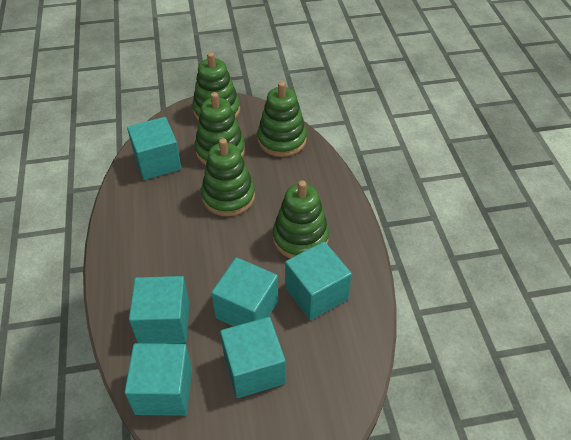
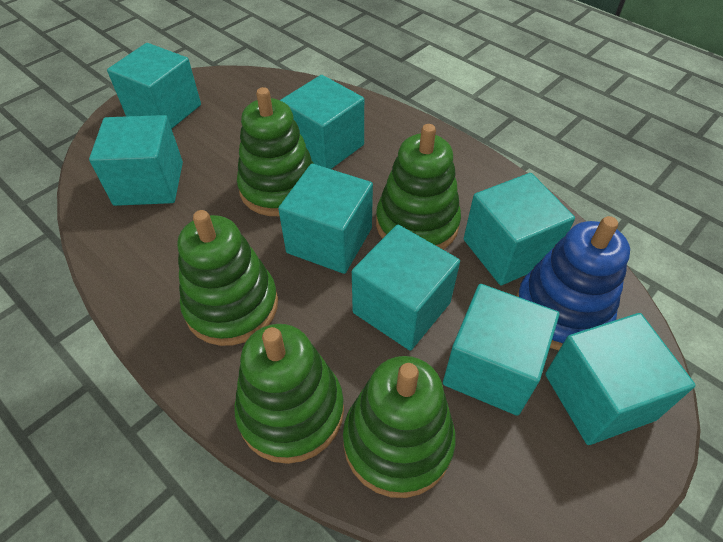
blue stacking toy: 0 -> 1
turquoise cube: 6 -> 8

